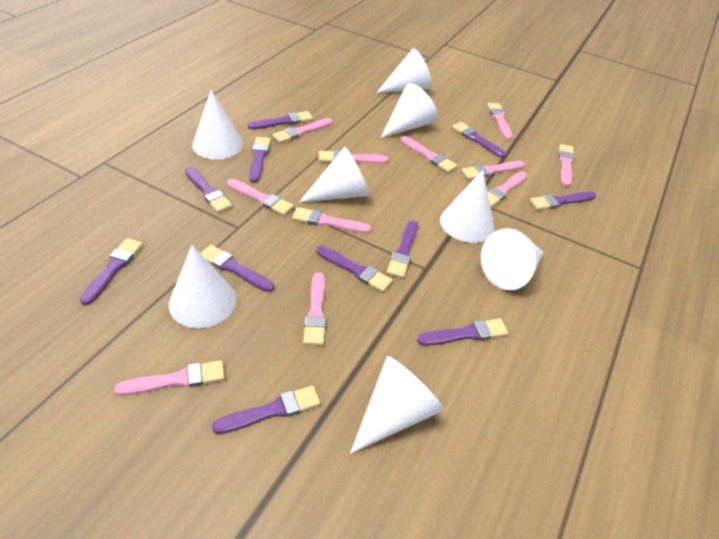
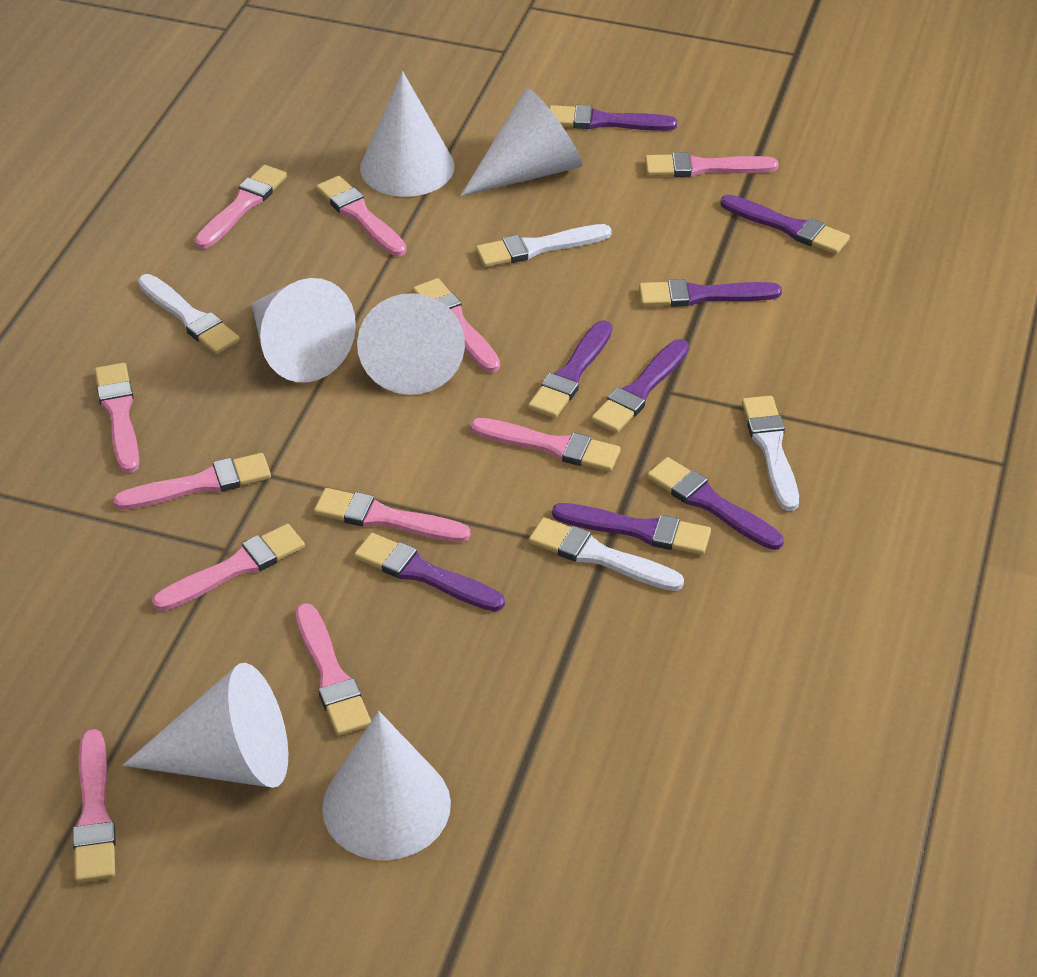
purple brush: 11 -> 8
white brush: 0 -> 4
white cone: 8 -> 6

